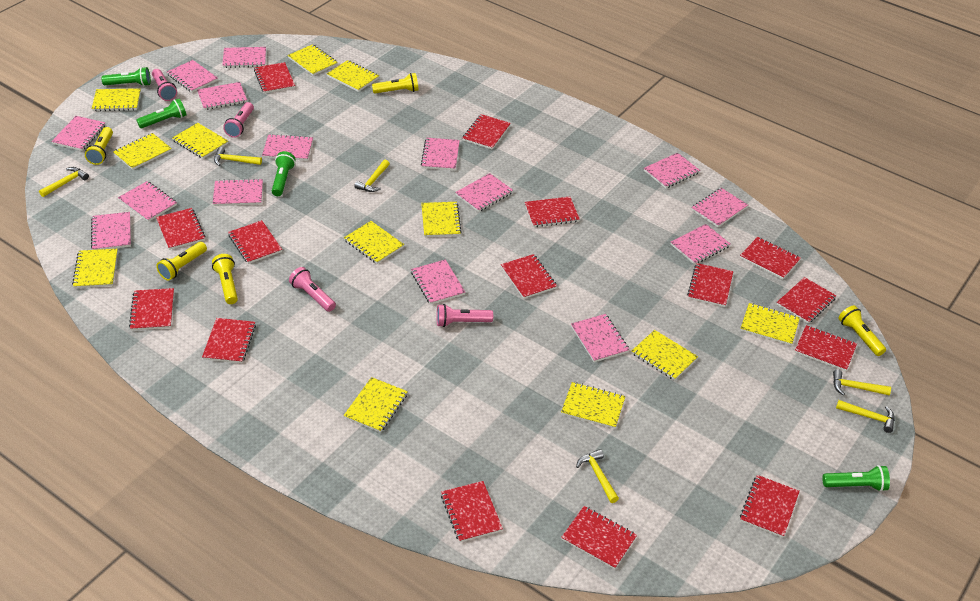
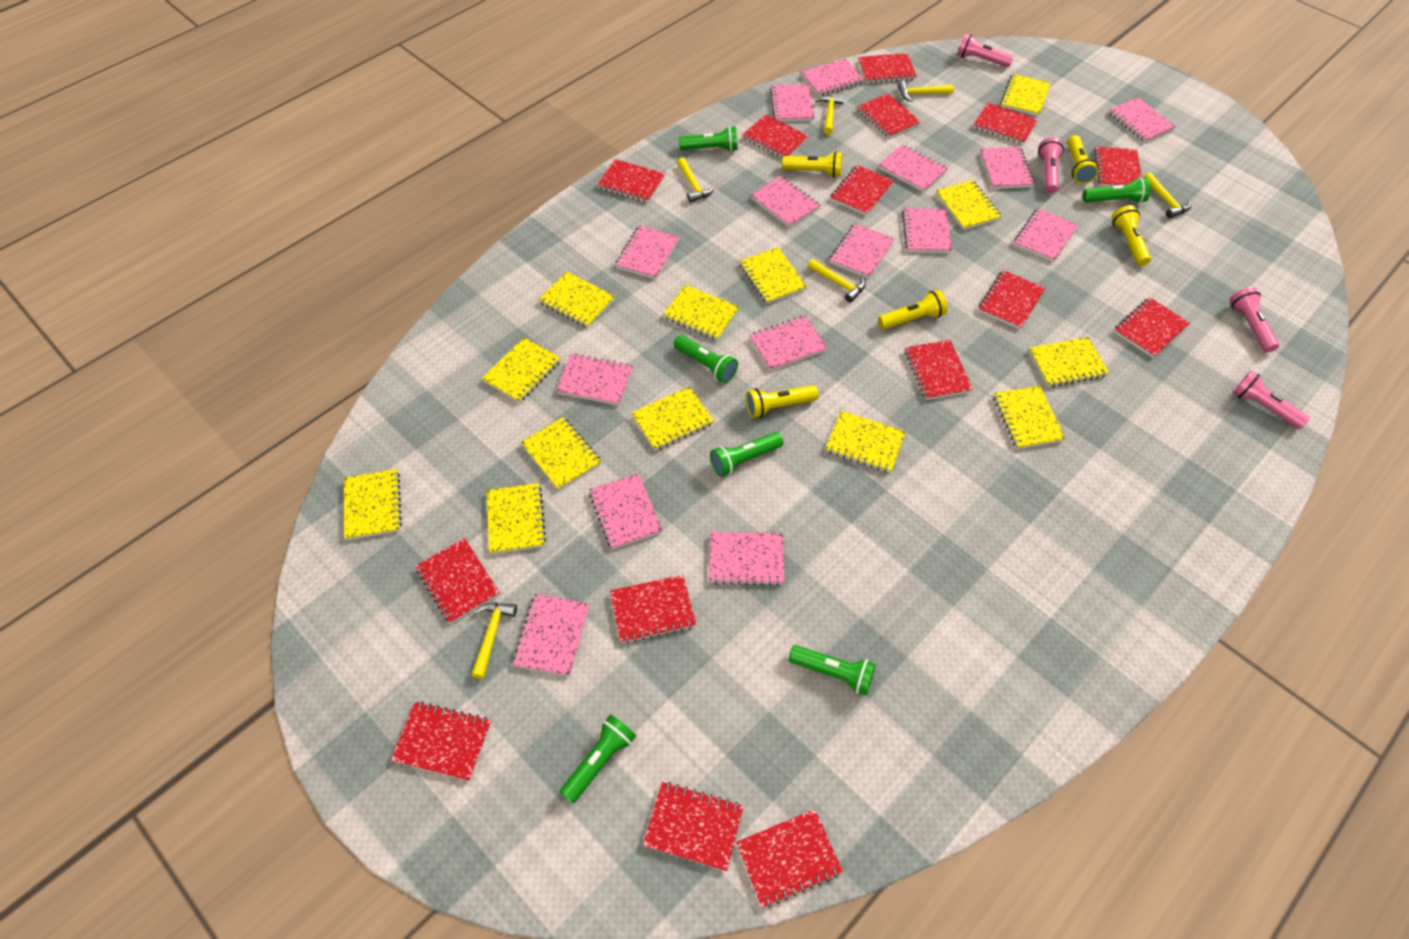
green flashlight: 4 -> 6
yellow notebook: 12 -> 13

